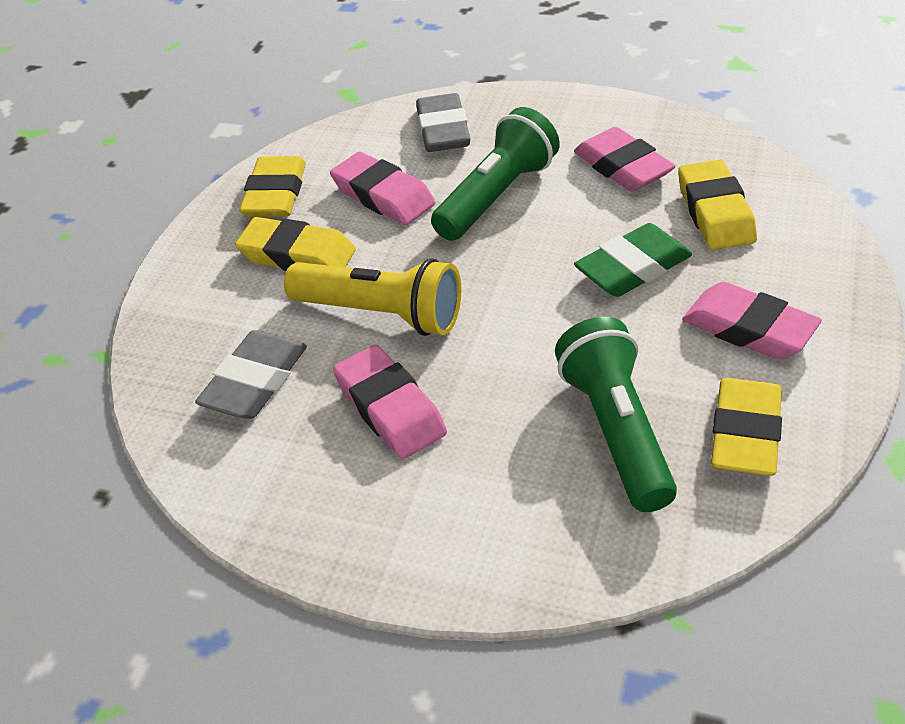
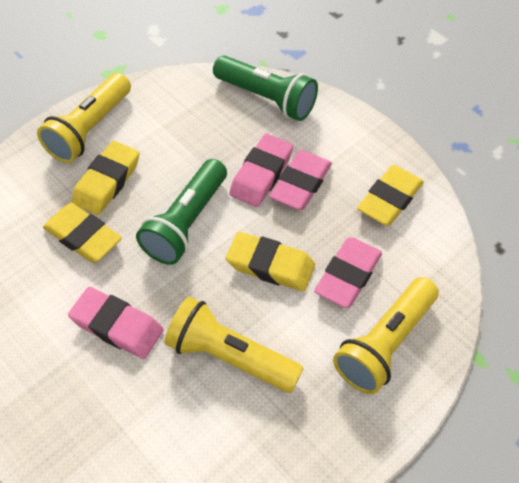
green eraser: 1 -> 0
grey eraser: 2 -> 0
yellow flashlight: 1 -> 3

